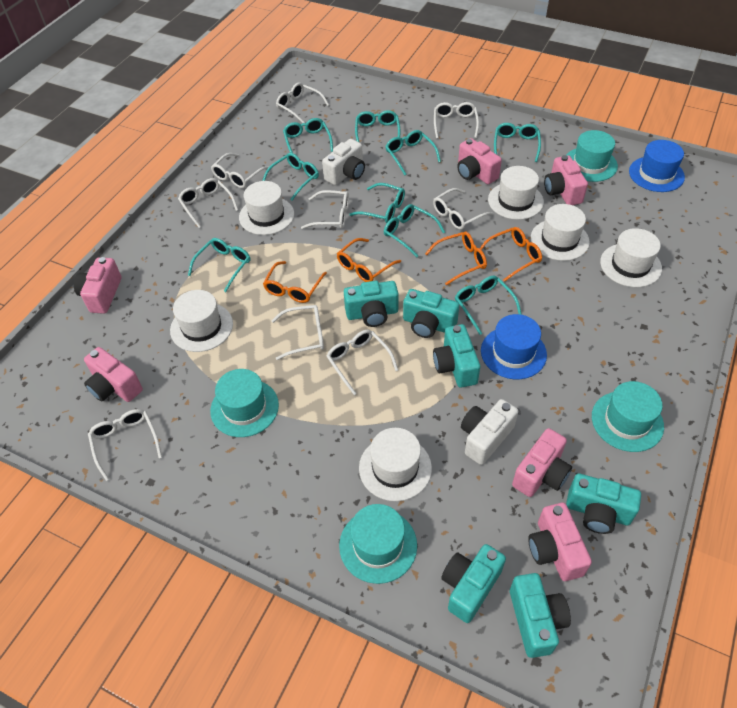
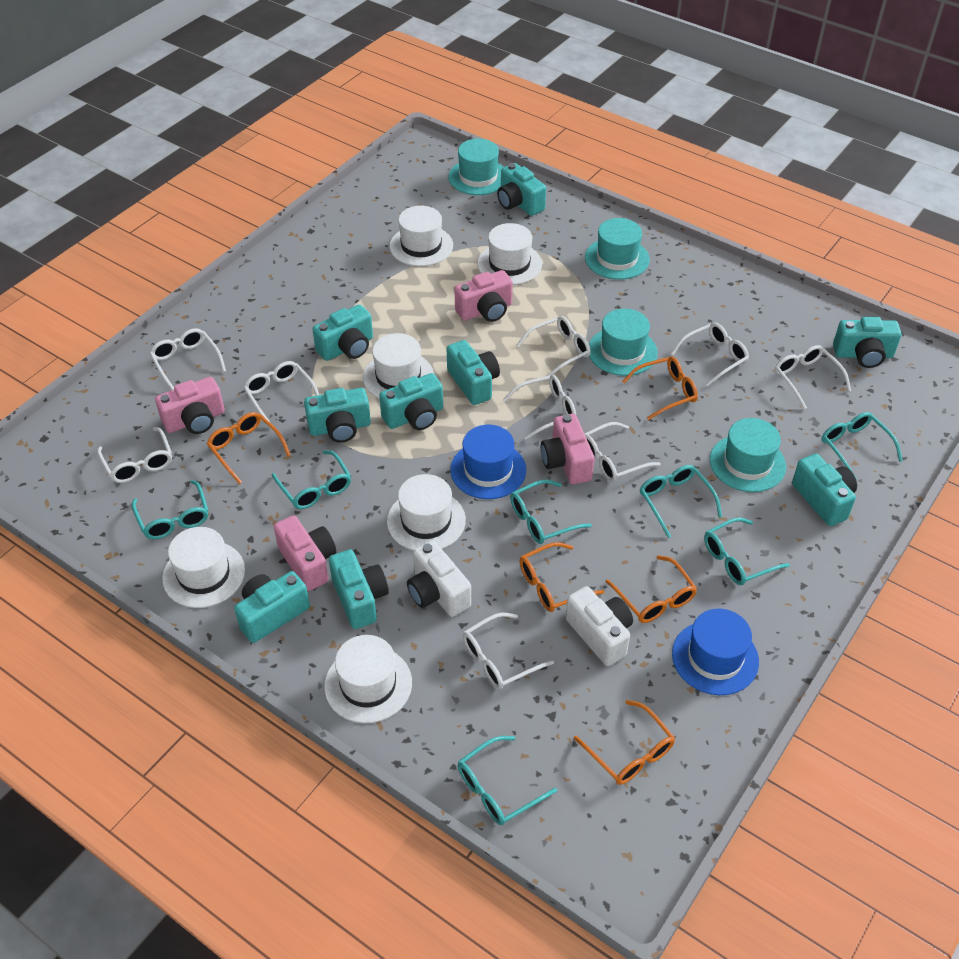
orange glasses: 4 -> 5
pink camera: 6 -> 4
turquoise camera: 6 -> 9
turquoise glasses: 9 -> 7

